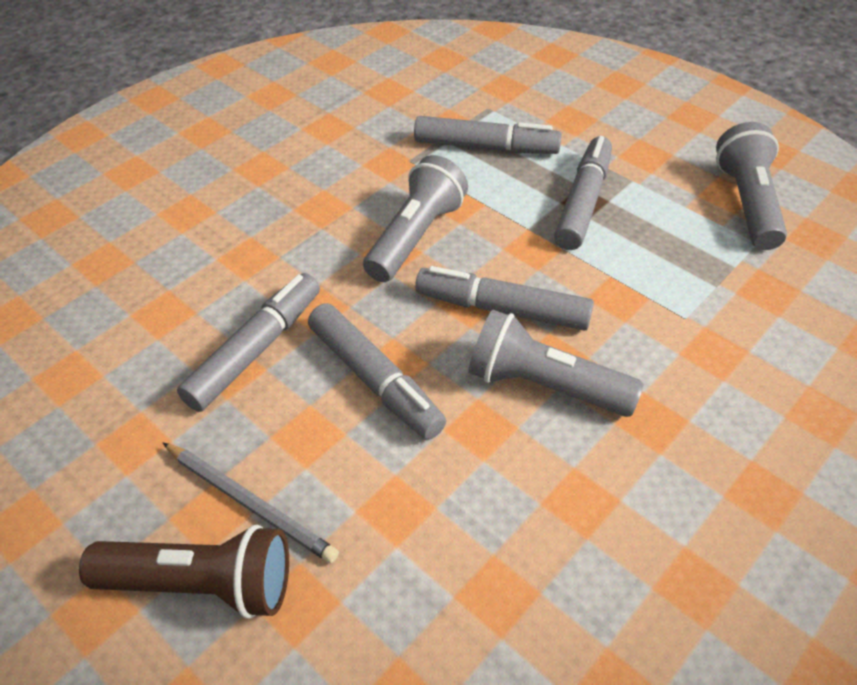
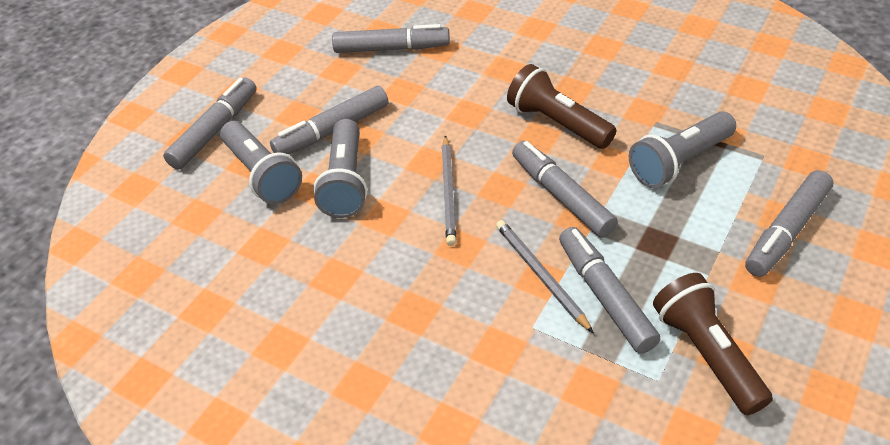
brown flashlight: 1 -> 2
grey marker: 5 -> 6
grey pencil: 1 -> 2

